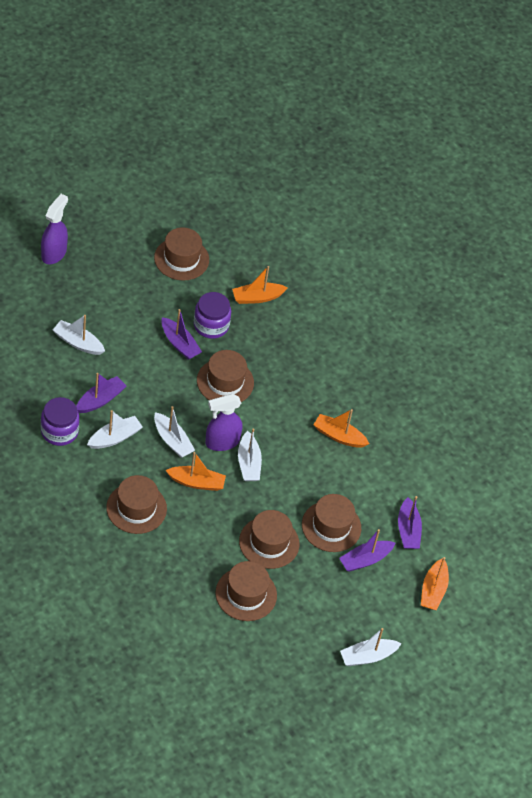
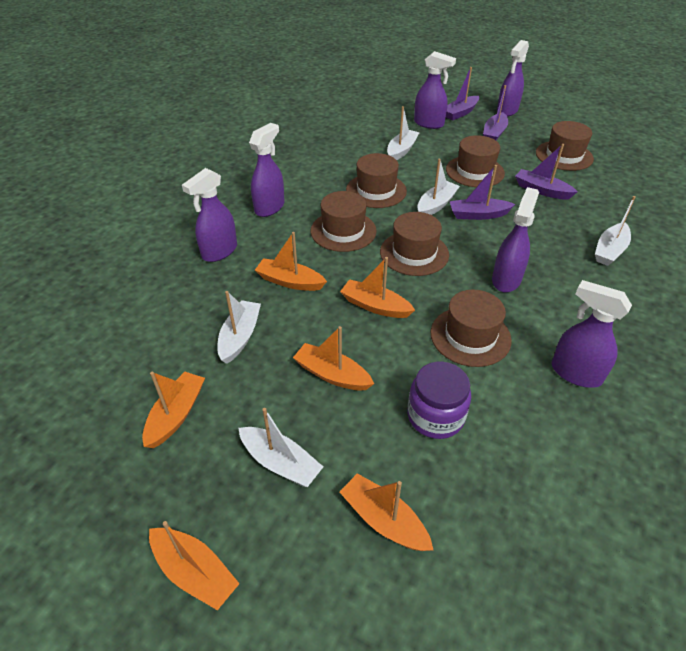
orange boat: 4 -> 6
purple jar: 2 -> 1
purple spray bottle: 2 -> 6

